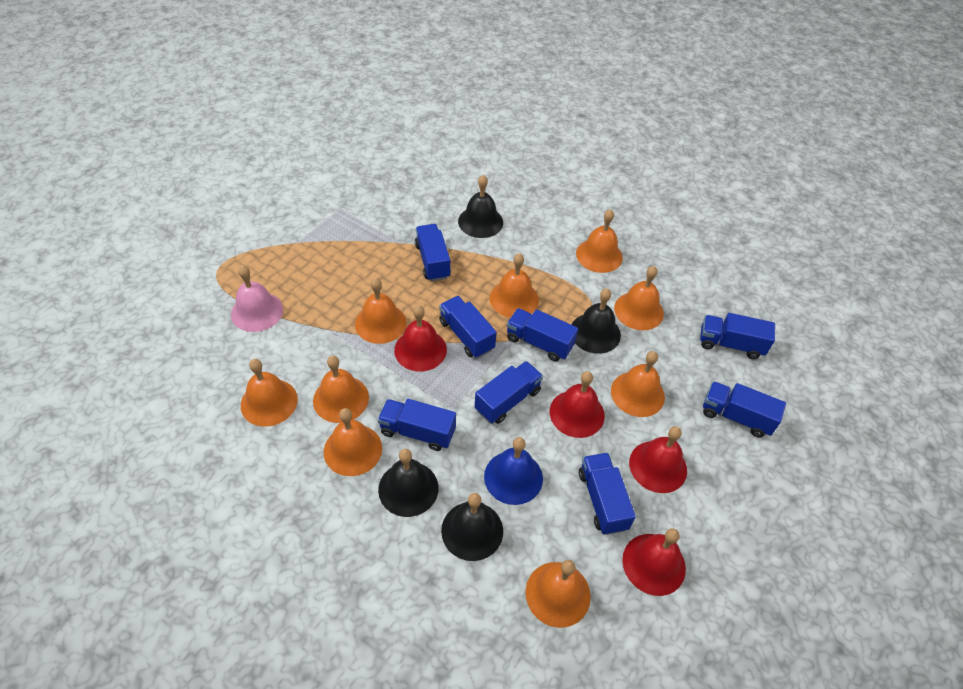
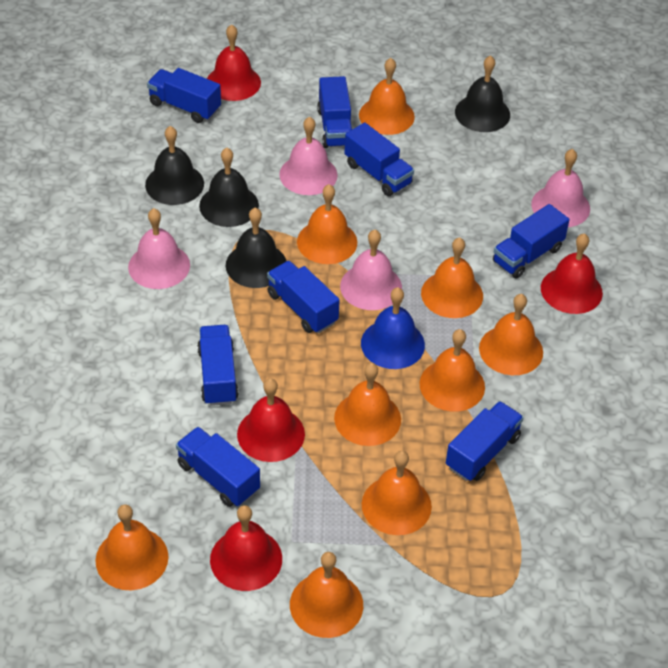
pink bell: 1 -> 4

